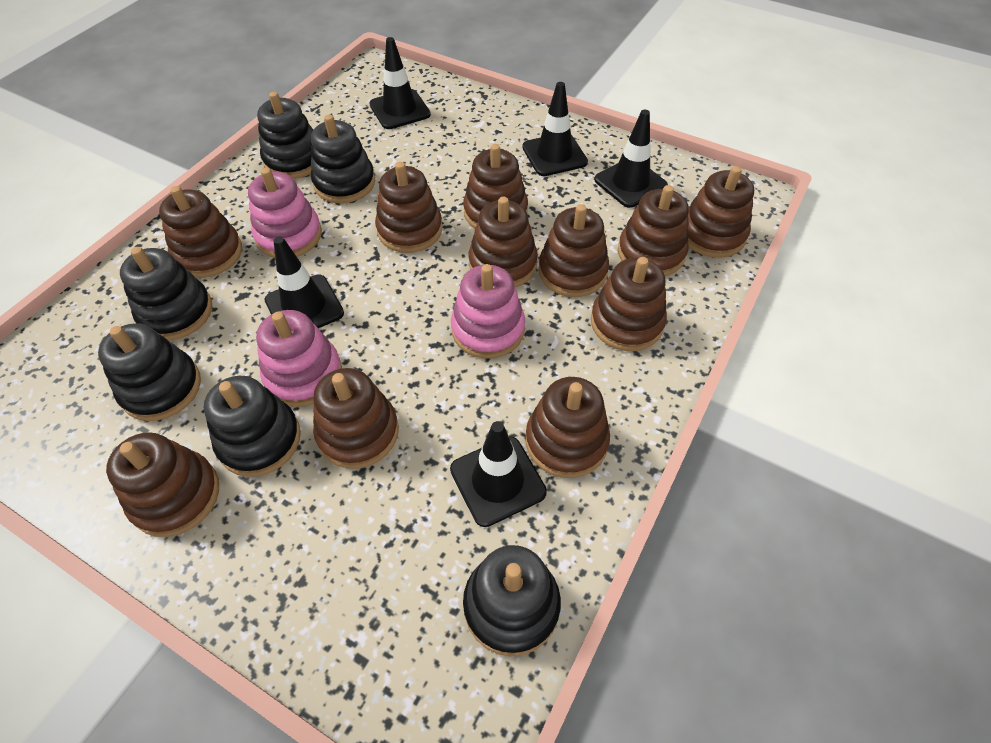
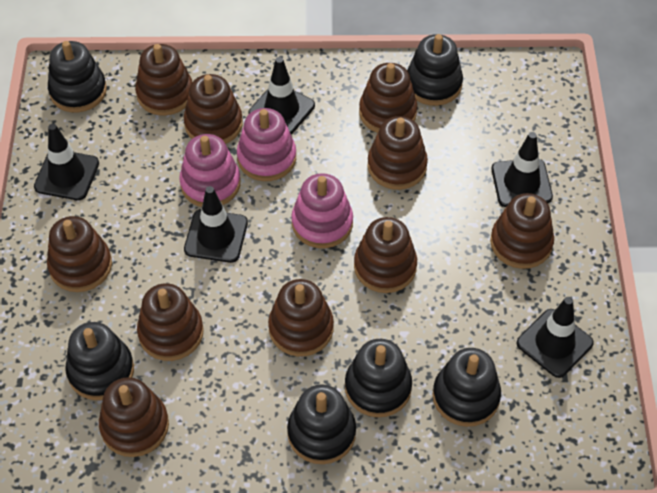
brown stacking toy: 11 -> 10

